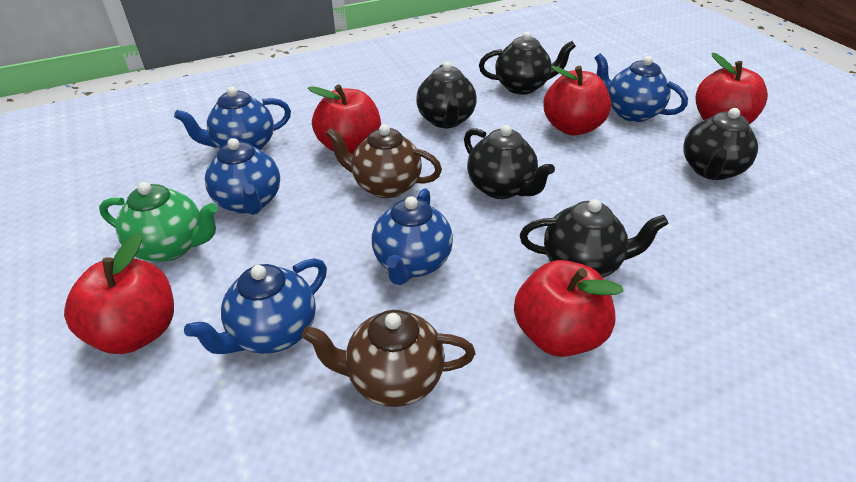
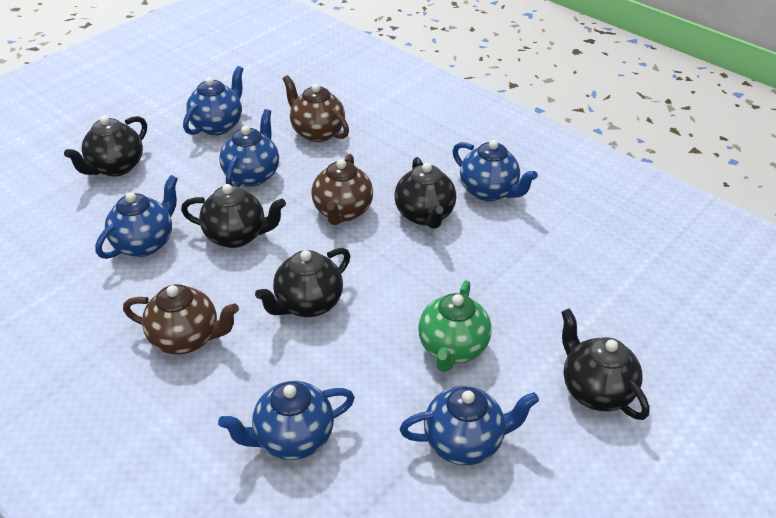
blue teapot: 5 -> 6
brown teapot: 2 -> 3
red apple: 5 -> 0

